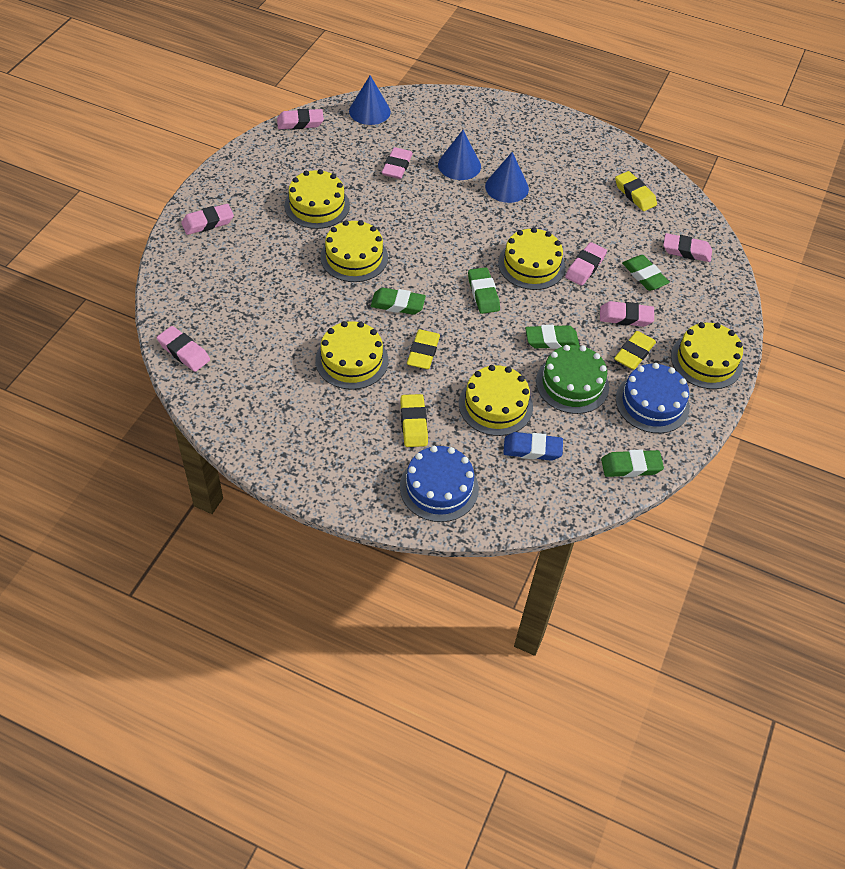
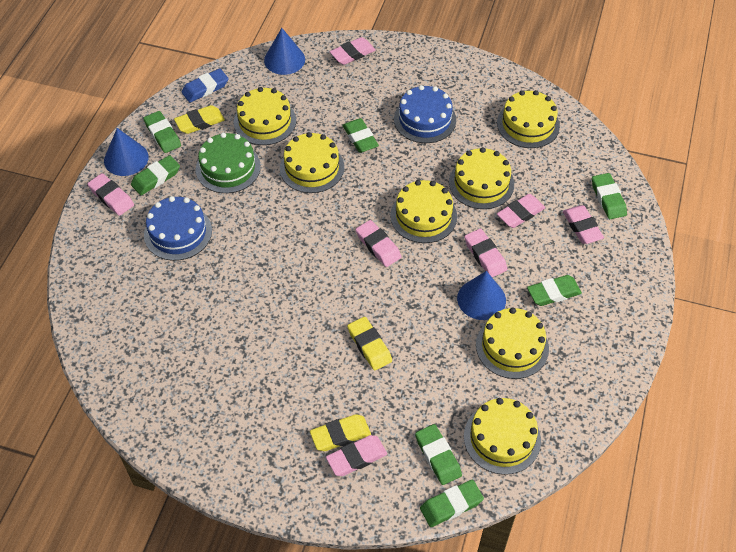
green eraser: 5 -> 7
yellow cake: 6 -> 7
yellow eraser: 4 -> 3

